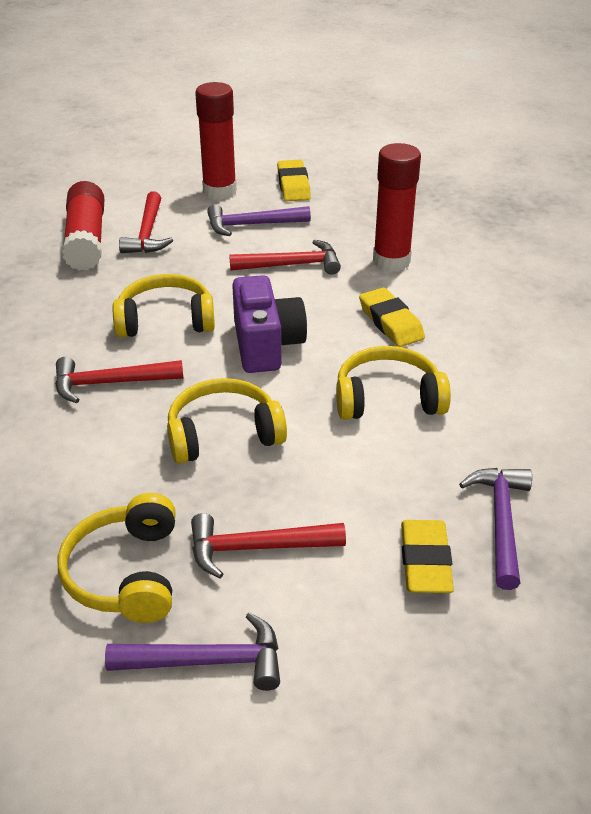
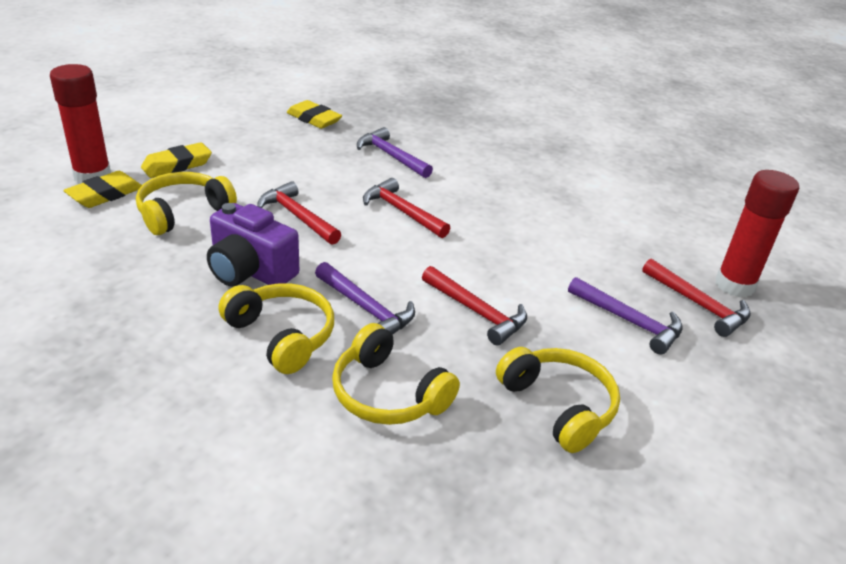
red glue stick: 3 -> 2

